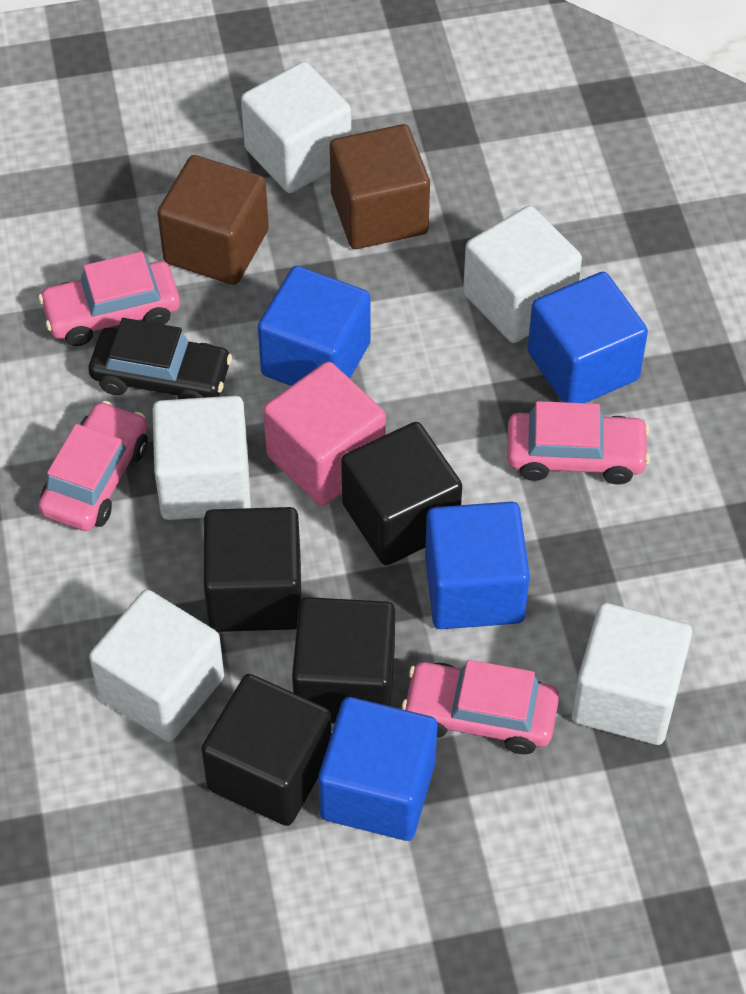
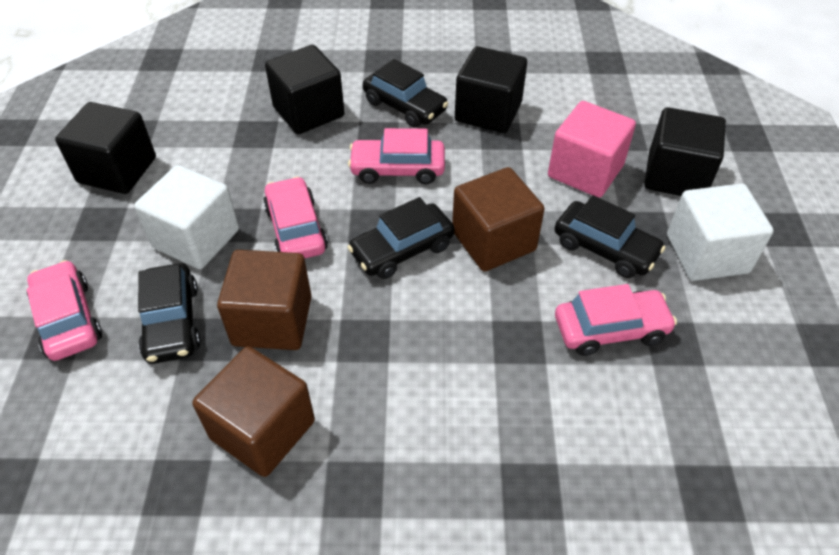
black car: 1 -> 4
blue cube: 4 -> 0
brown cube: 2 -> 3
white cube: 5 -> 2

